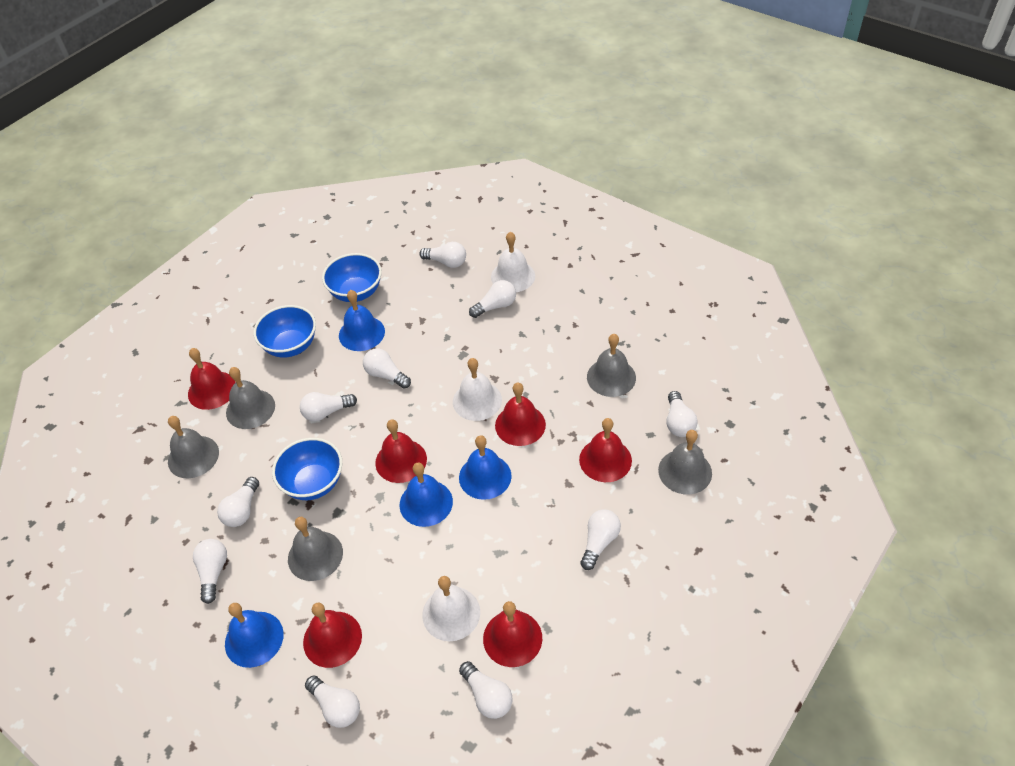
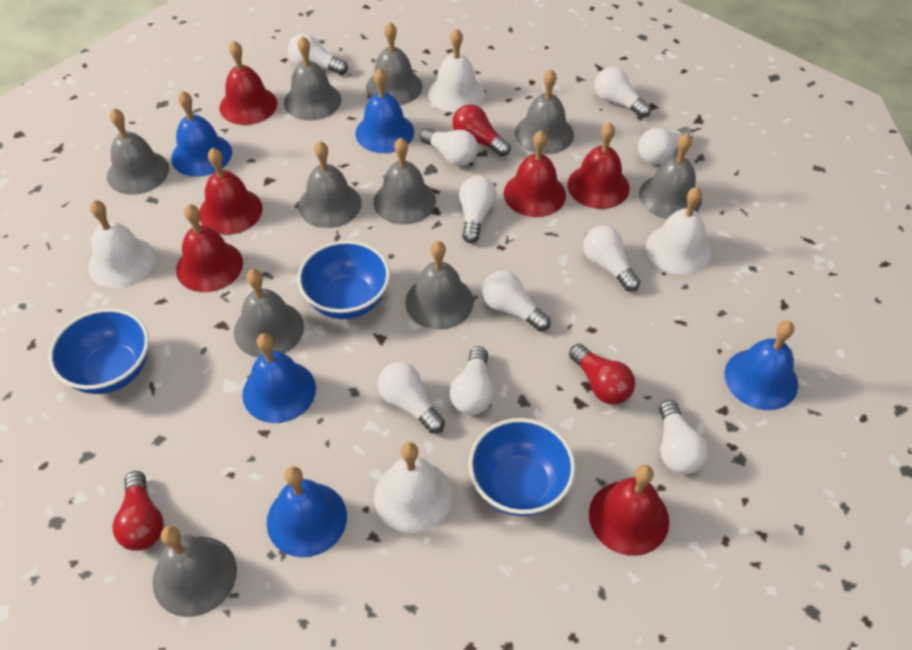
blue bell: 4 -> 5
grey bell: 5 -> 10
red light bulb: 0 -> 3
white bell: 3 -> 4

